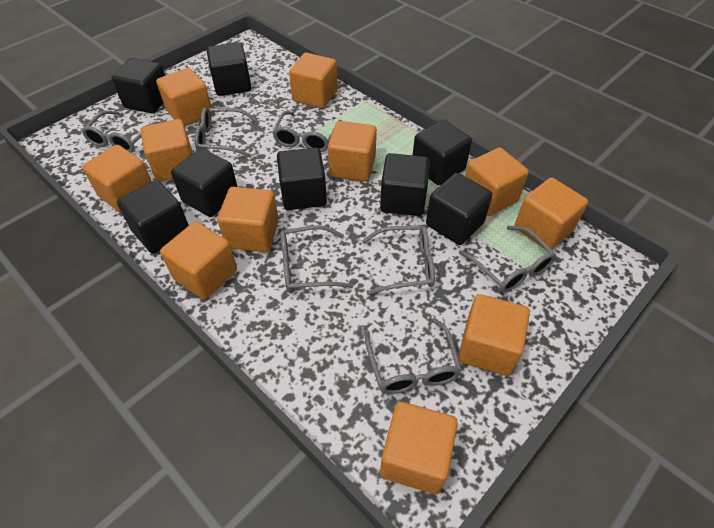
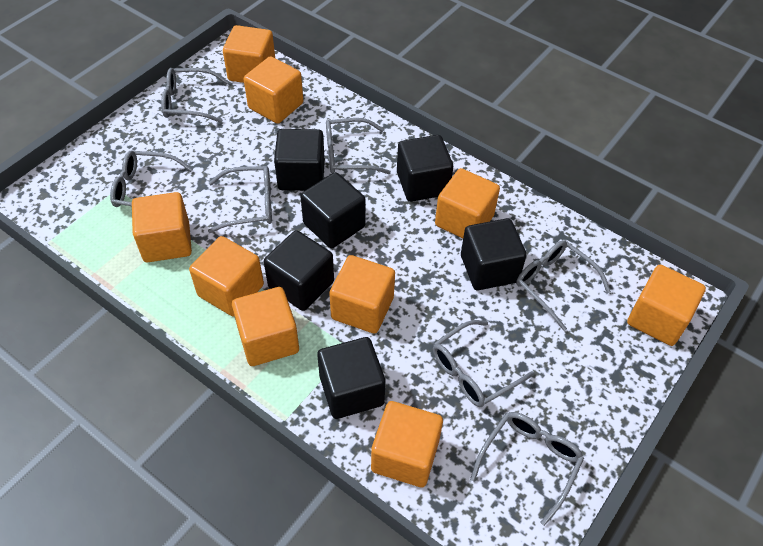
black cube: 8 -> 6
orange cube: 11 -> 9

